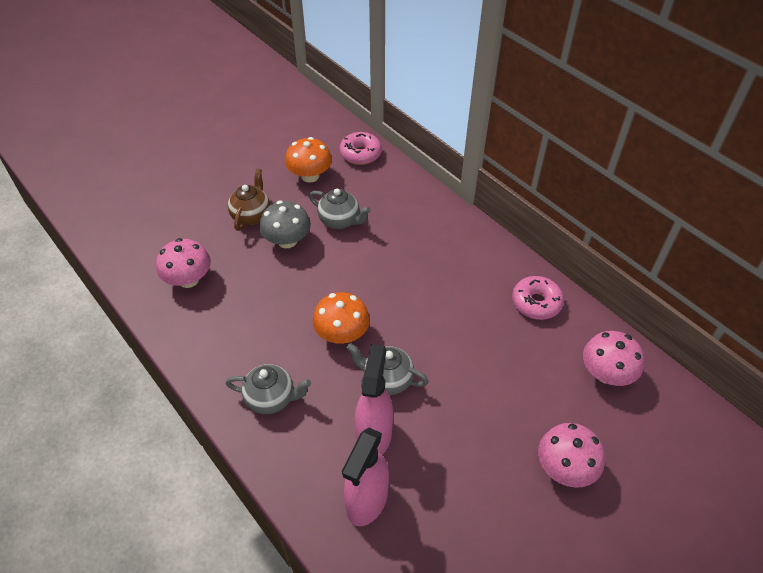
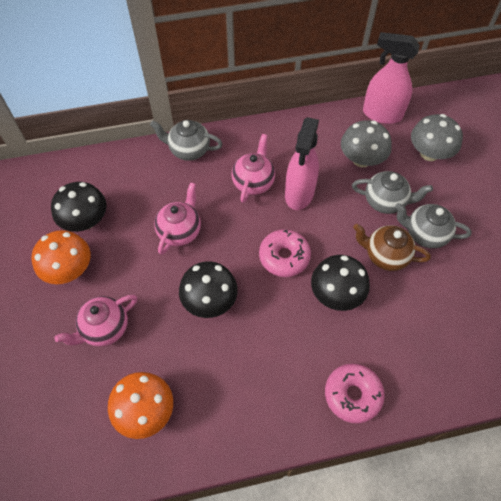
black mushroom: 0 -> 3
grey mushroom: 1 -> 2
pink mushroom: 3 -> 0
pink teapot: 0 -> 3

